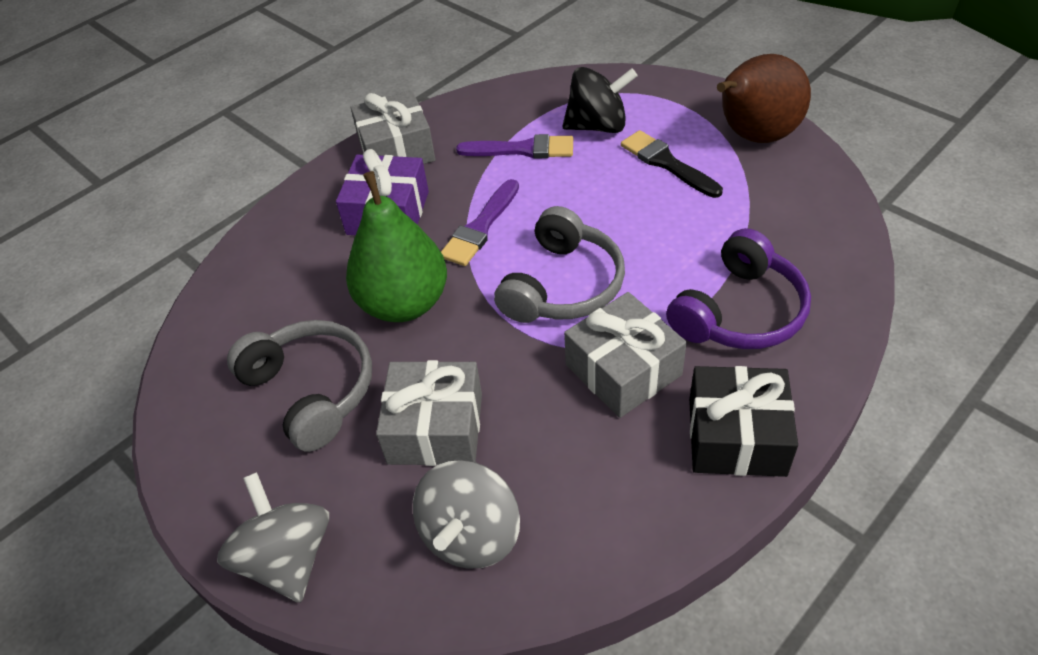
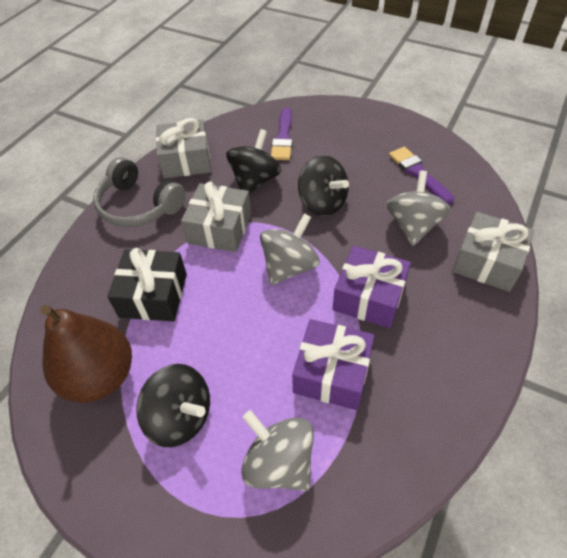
black brush: 1 -> 0
black spinning top: 1 -> 3
green pear: 1 -> 0
grey headphones: 2 -> 1
grey spinning top: 2 -> 3
purple gift: 1 -> 2
purple headphones: 1 -> 0

